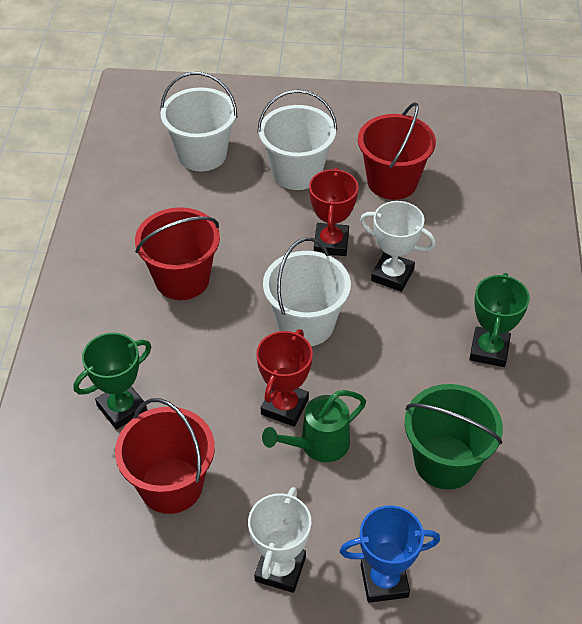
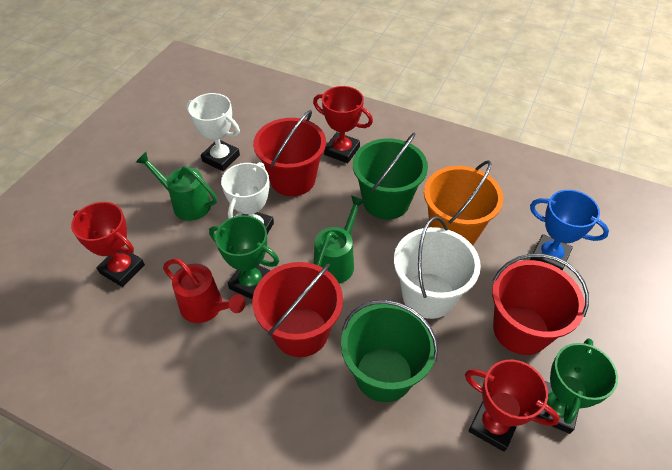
green bucket: 1 -> 2
green watering can: 1 -> 2
orange bucket: 0 -> 1
red trophy: 2 -> 3
red watering can: 0 -> 1
white bucket: 3 -> 1

